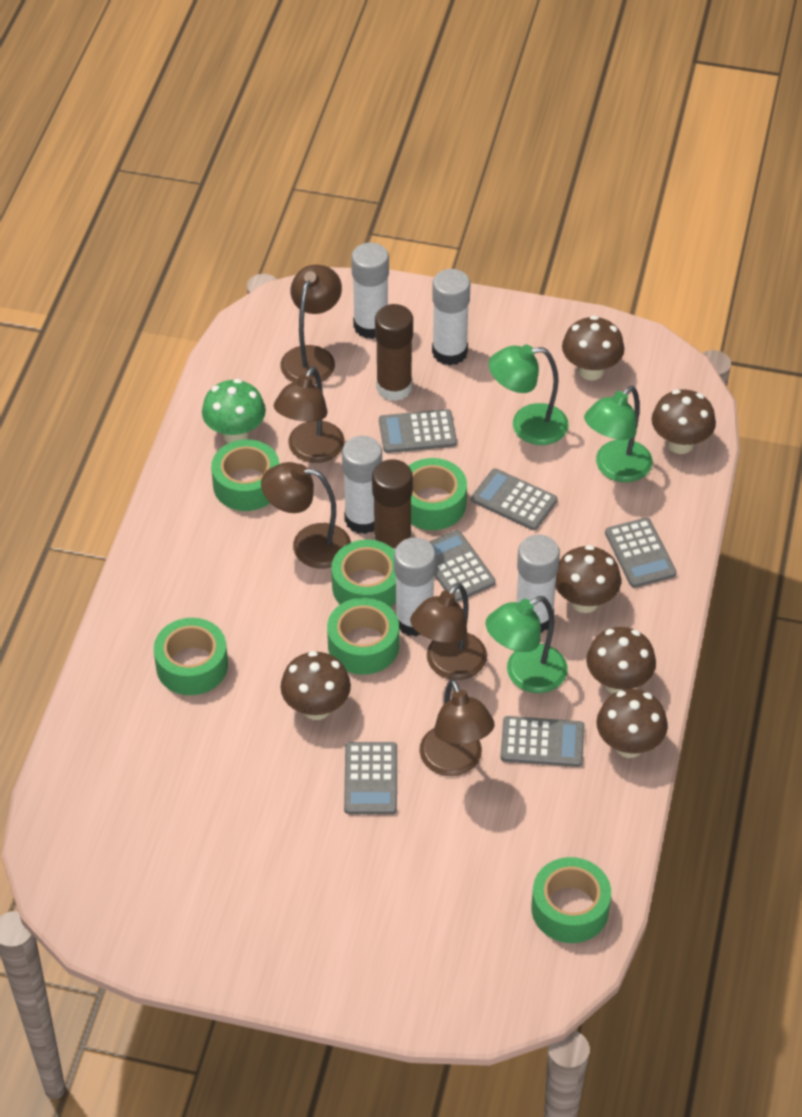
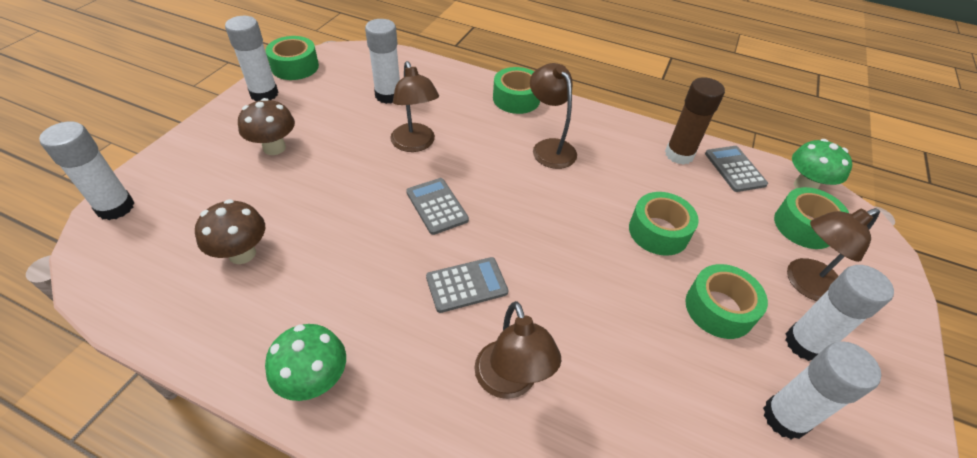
brown glue stick: 2 -> 1
brown lamp: 5 -> 4
brown mushroom: 6 -> 2
green lamp: 3 -> 0
green mushroom: 1 -> 2
green tape: 6 -> 5
grey calculator: 6 -> 3

